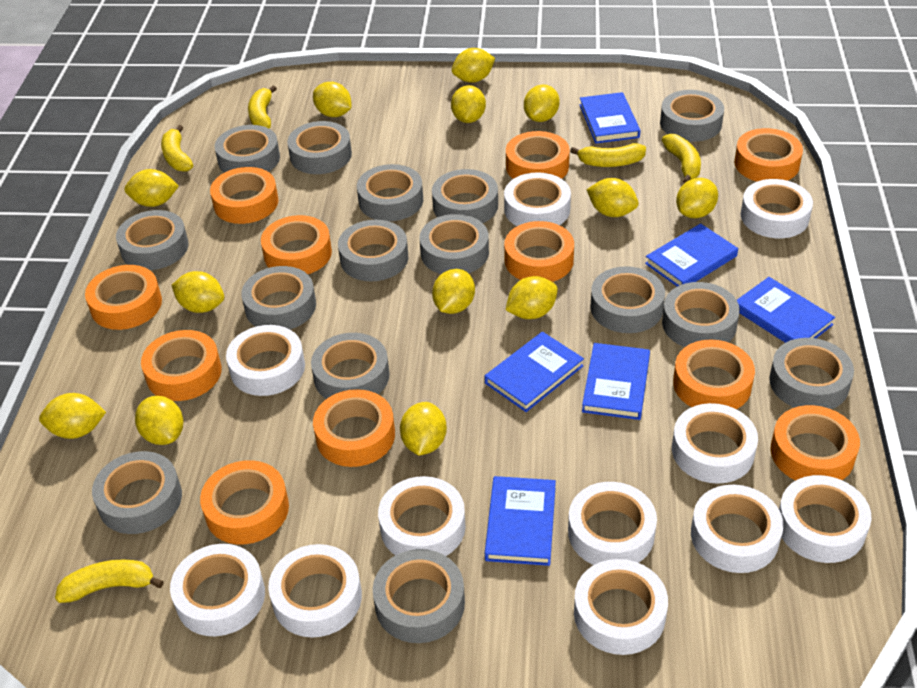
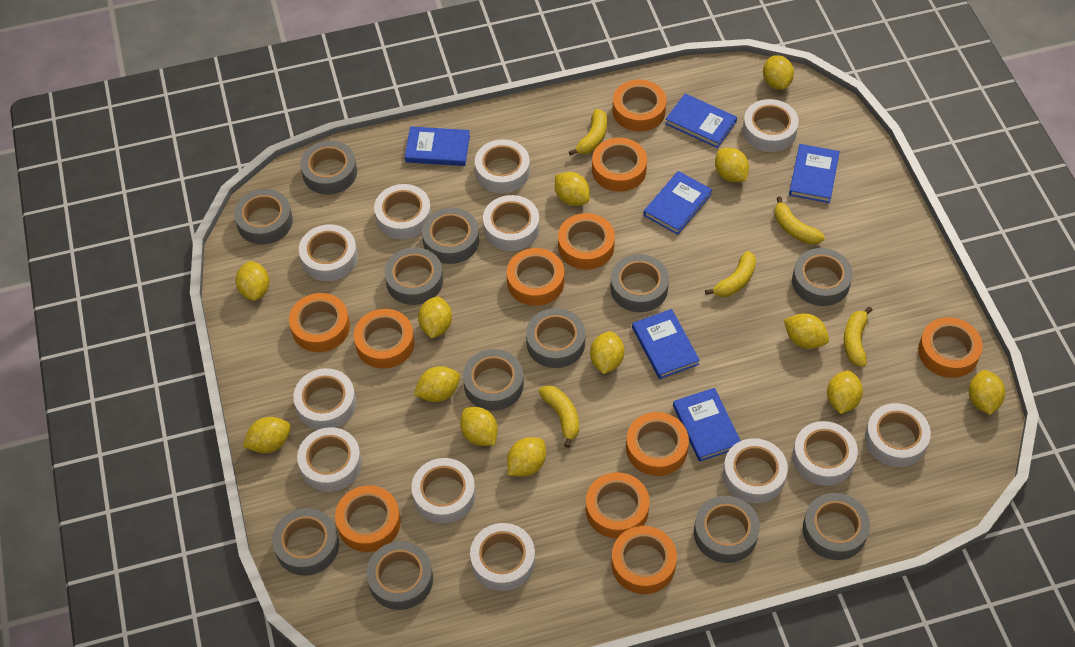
grey tape: 15 -> 12
white tape: 11 -> 12

